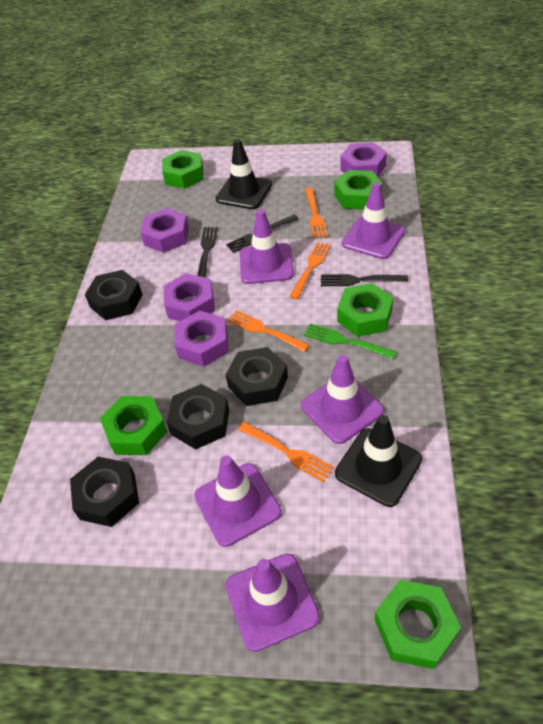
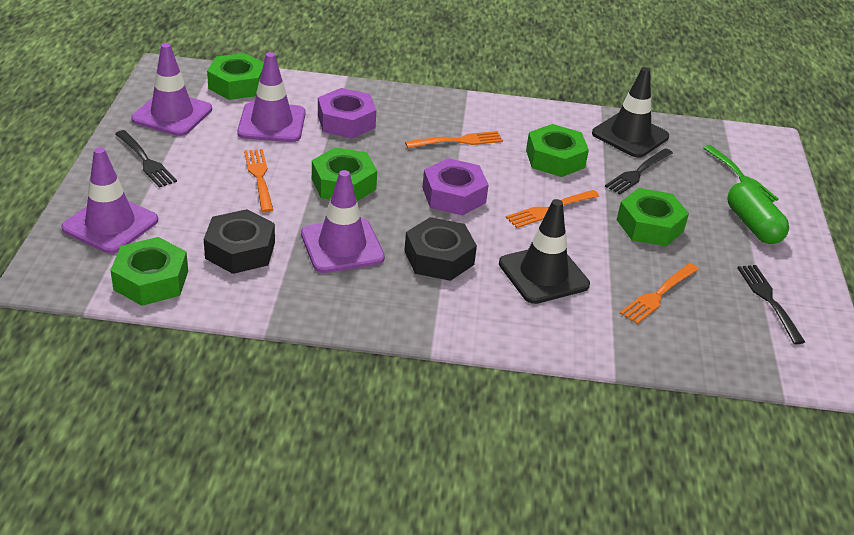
black nut: 4 -> 2
green capsule: 0 -> 1
purple nut: 4 -> 2
purple traffic cone: 5 -> 4

